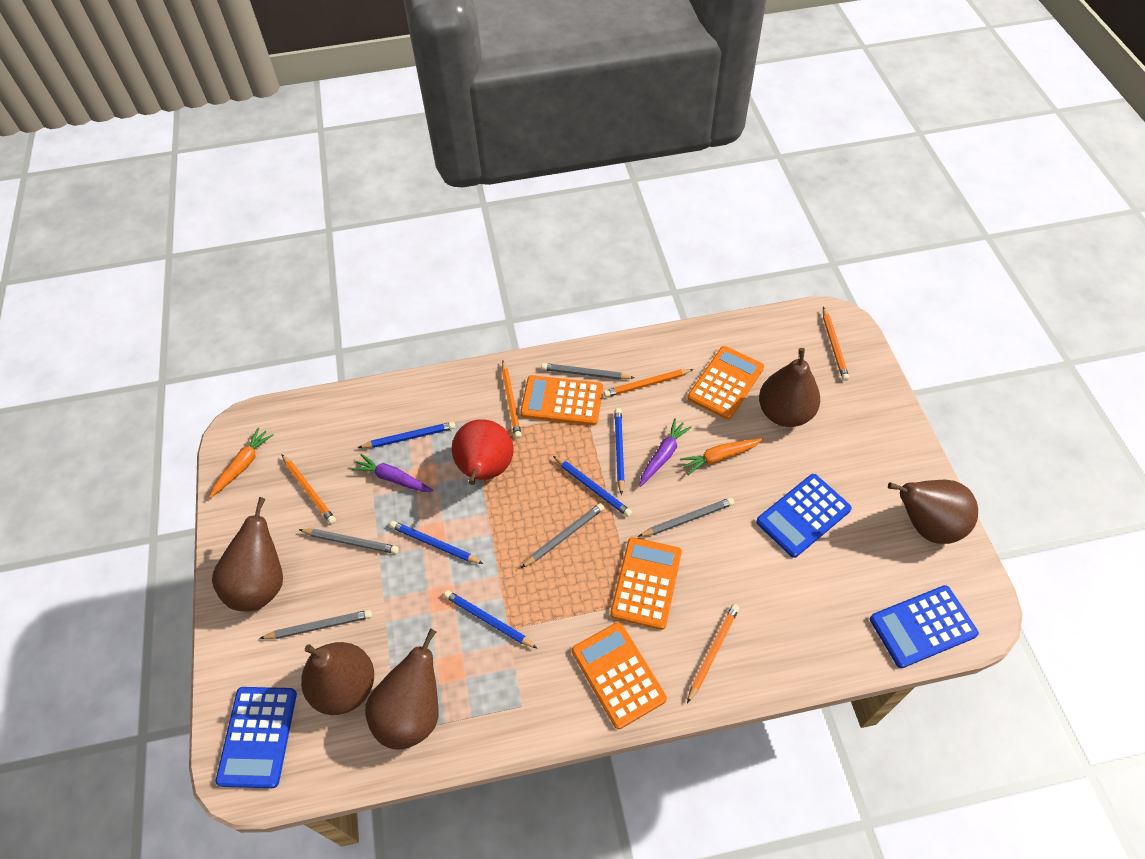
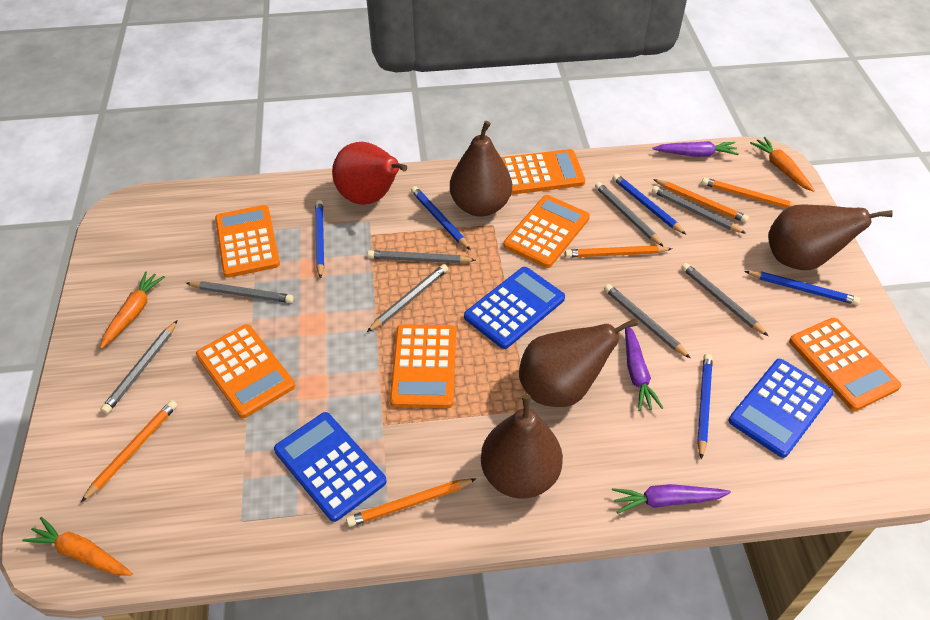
brown pear: 5 -> 4
grey pencil: 5 -> 8
orange calculator: 4 -> 6
orange carrot: 2 -> 3
purple carrot: 2 -> 3

